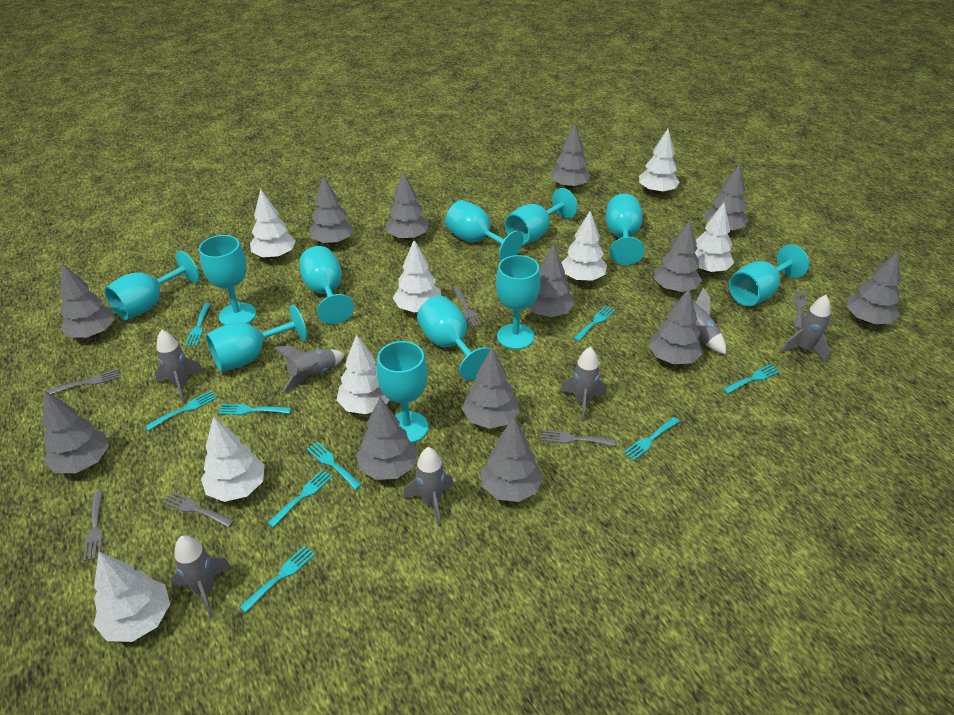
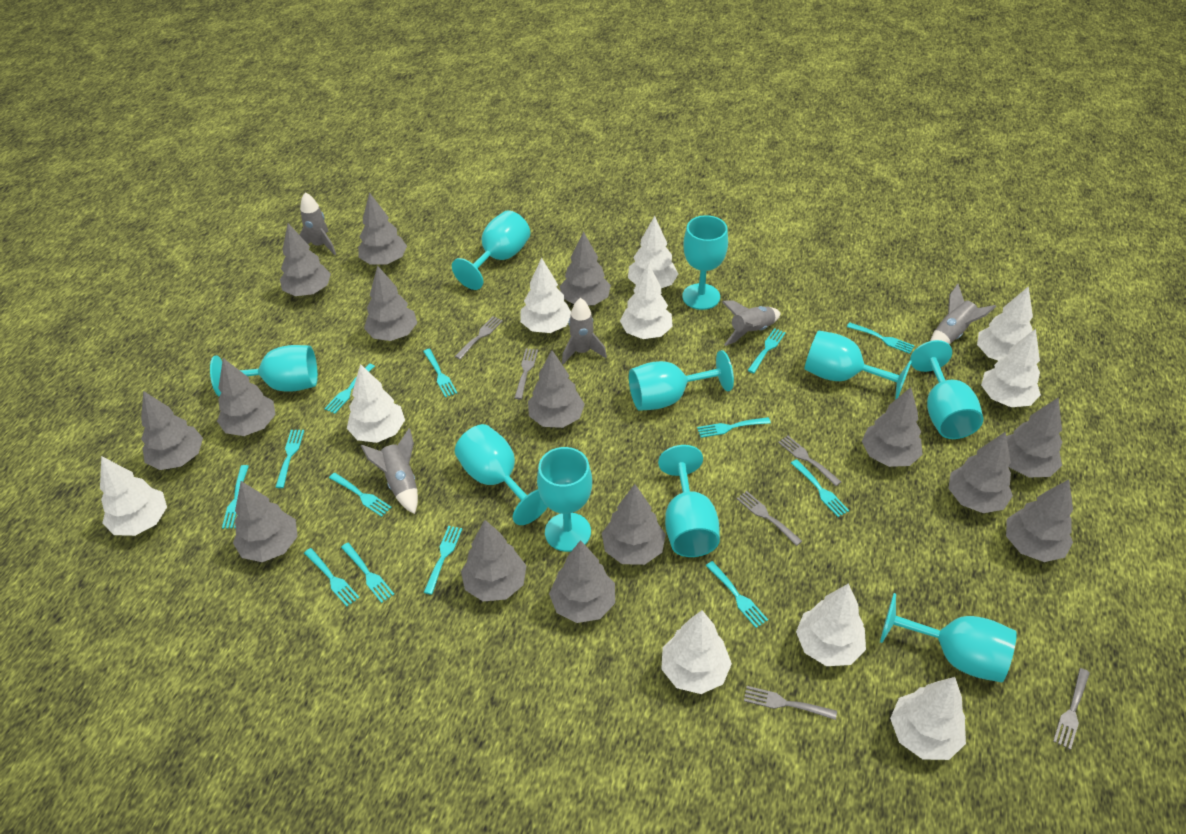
grey rocket: 7 -> 5
grey tree: 13 -> 15
turquoise fork: 9 -> 13
turquoise goblet: 11 -> 10
white tree: 8 -> 10

